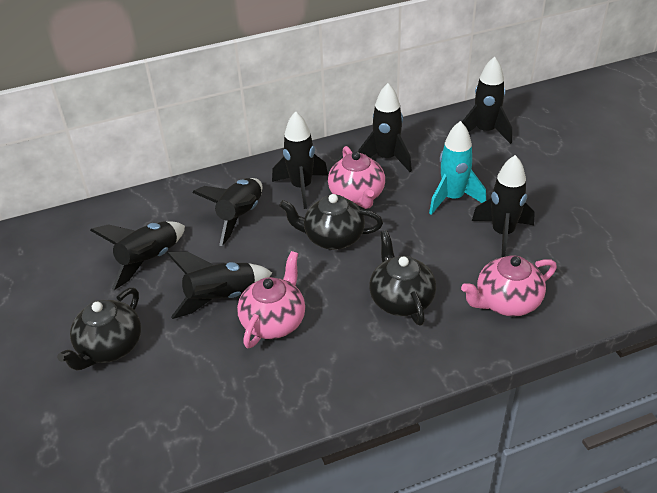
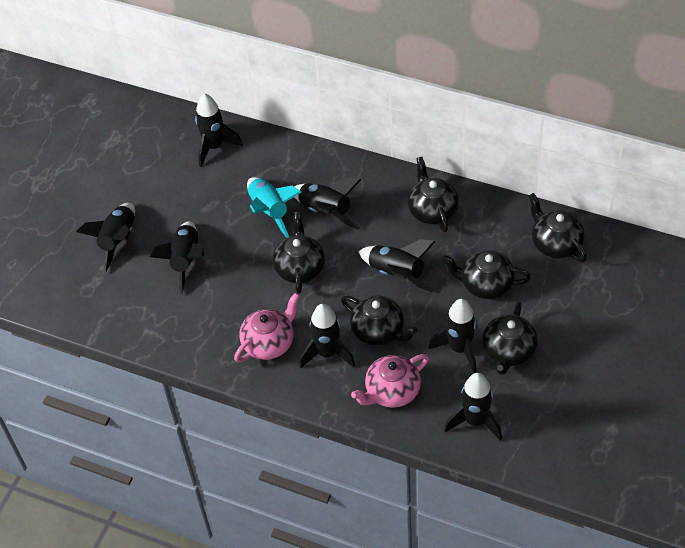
black rocket: 7 -> 8
black teapot: 3 -> 6
pink teapot: 3 -> 2

